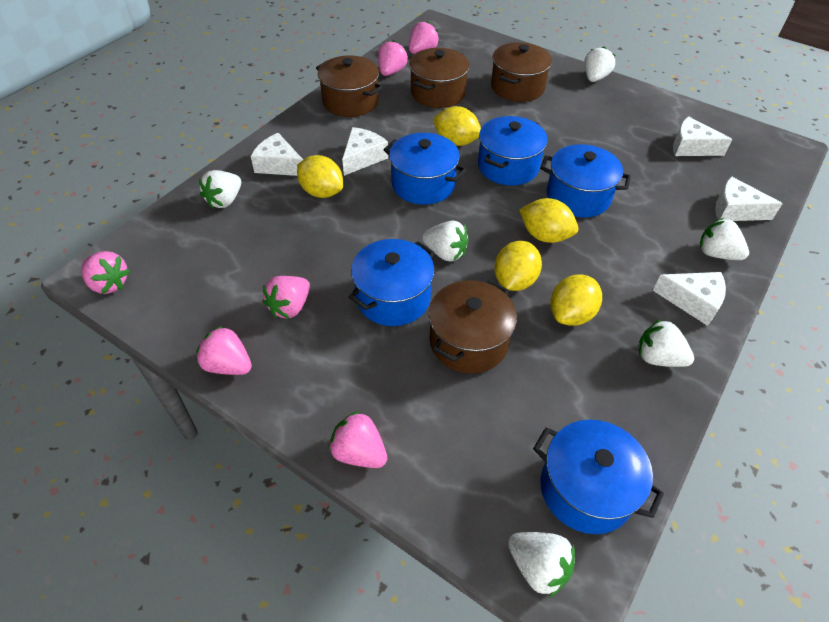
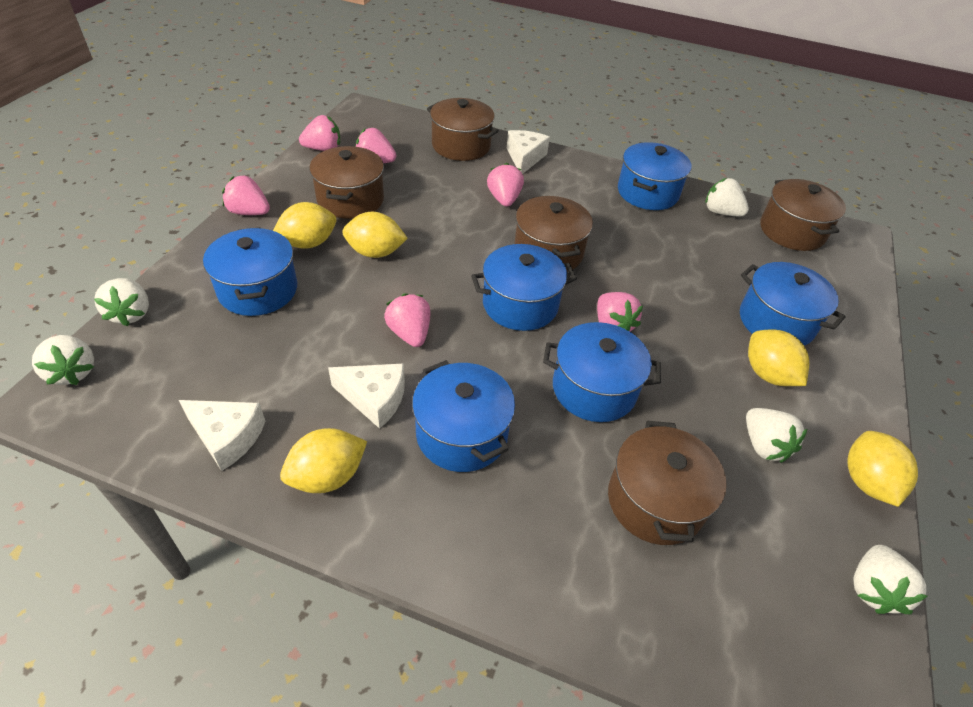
blue pot: 5 -> 6
brown pot: 4 -> 5
white cheese: 5 -> 3
white strawberry: 6 -> 5

